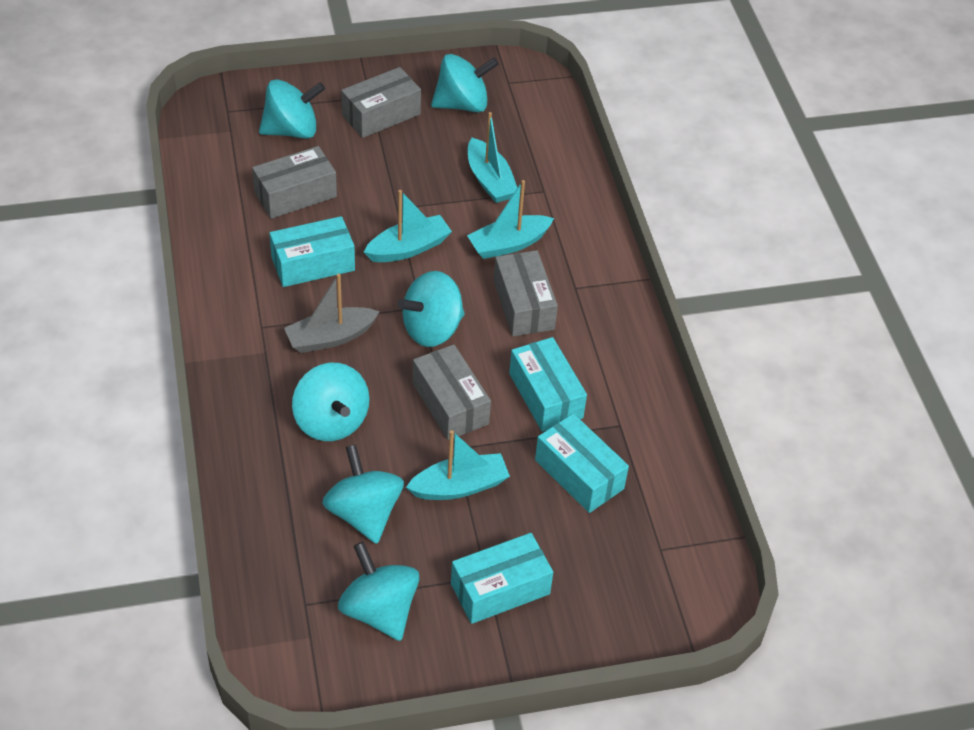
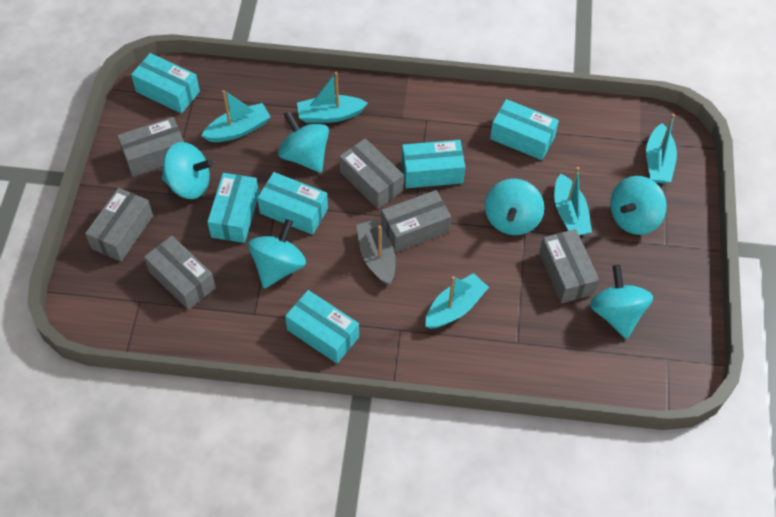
grey box: 4 -> 6
turquoise boat: 4 -> 5
turquoise box: 4 -> 6

